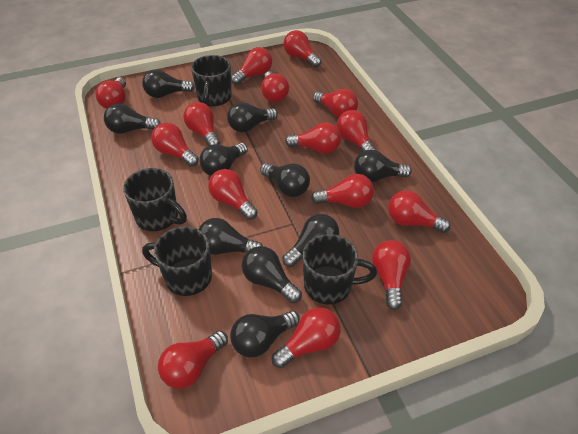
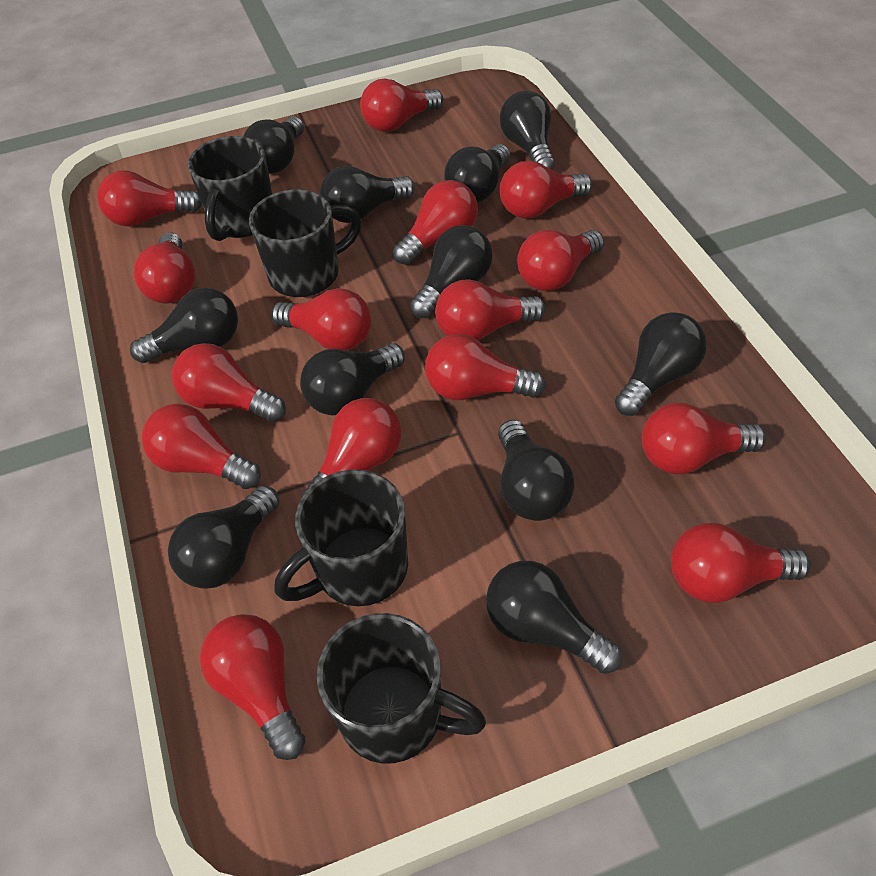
black light bulb: 10 -> 11

